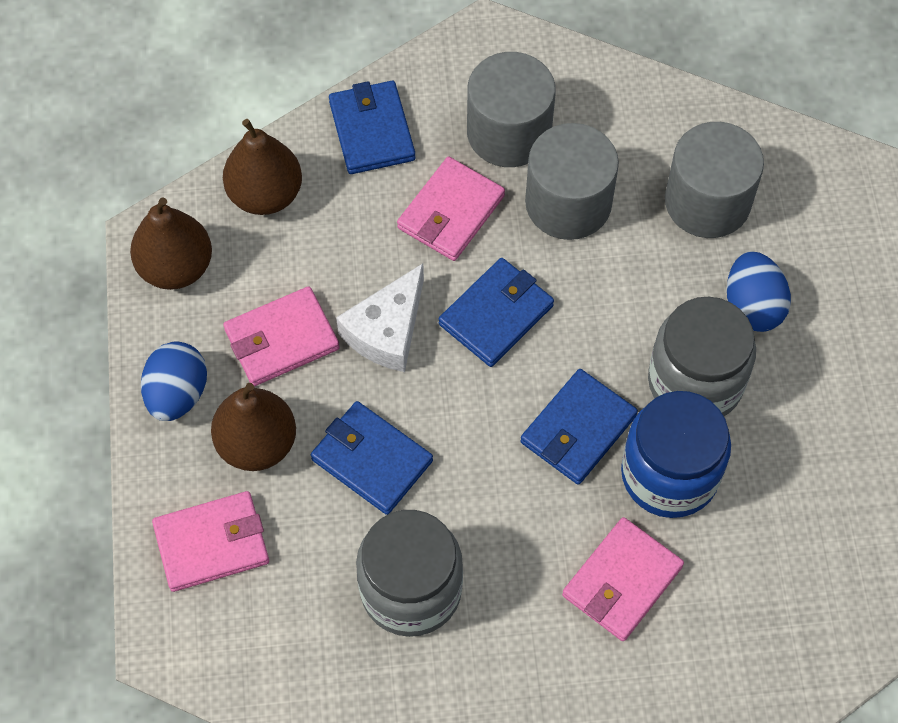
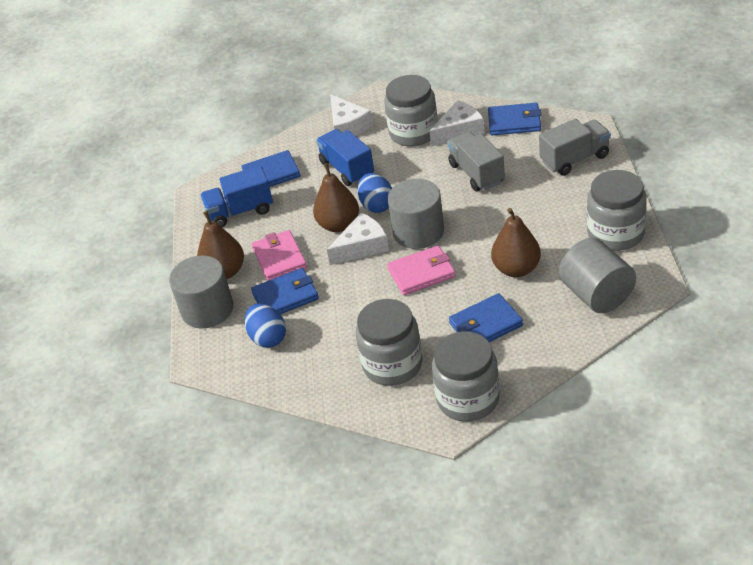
blue jar: 1 -> 0
blue truck: 0 -> 2
grey jar: 2 -> 4
grey truck: 0 -> 2
pink wallet: 4 -> 2
white cheese: 1 -> 3

